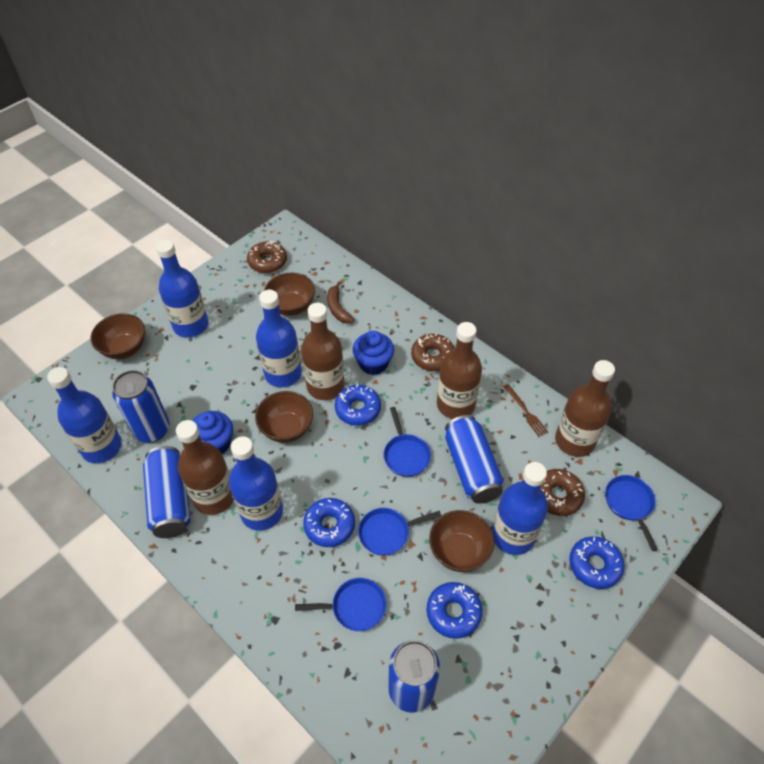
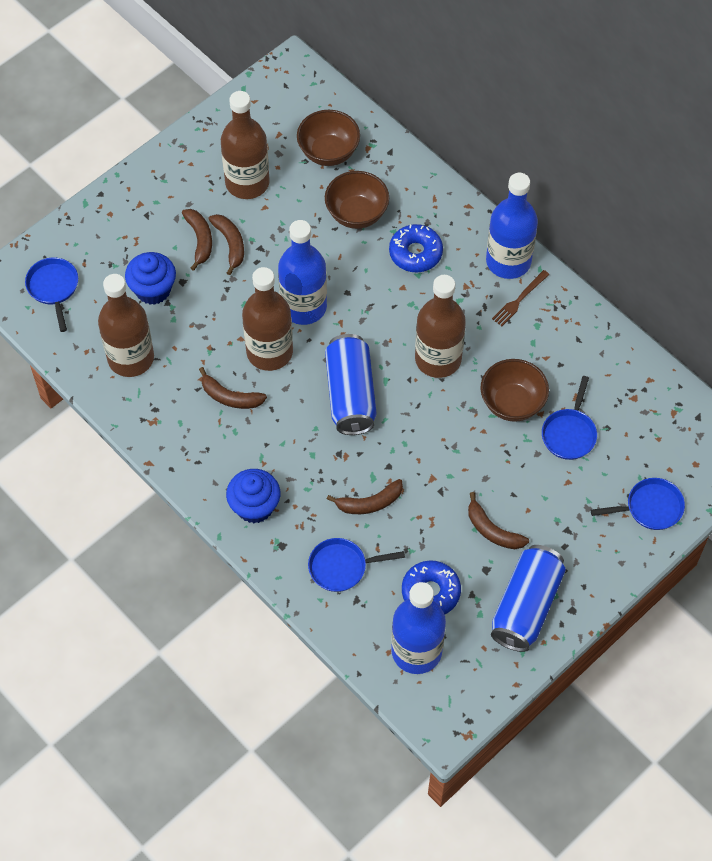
blue bottle: 5 -> 3
blue can: 4 -> 2
blue donut: 4 -> 2
brown banana: 1 -> 5
brown bowl: 4 -> 3
brown donut: 3 -> 0

